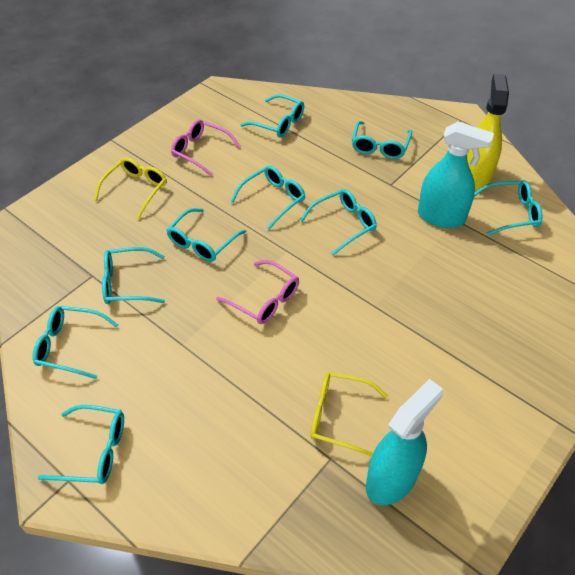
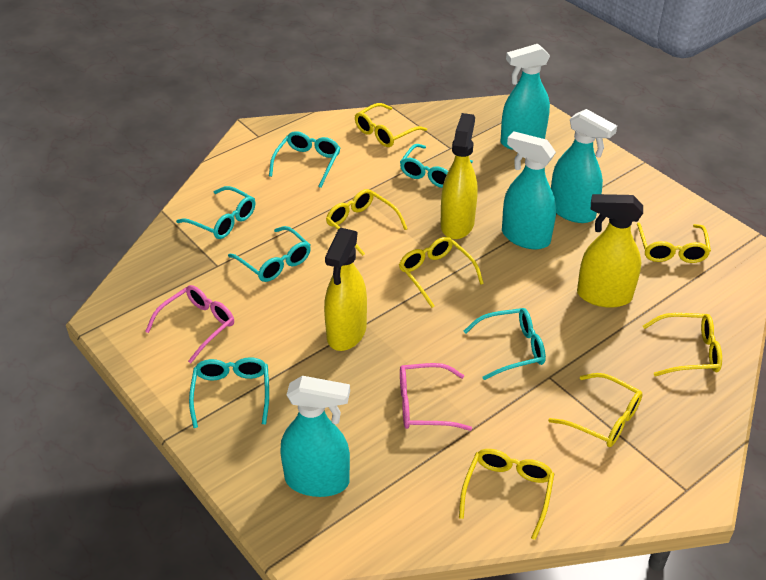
turquoise glasses: 9 -> 6
turquoise spray bottle: 2 -> 4
yellow glasses: 2 -> 7
yellow spray bottle: 1 -> 3

